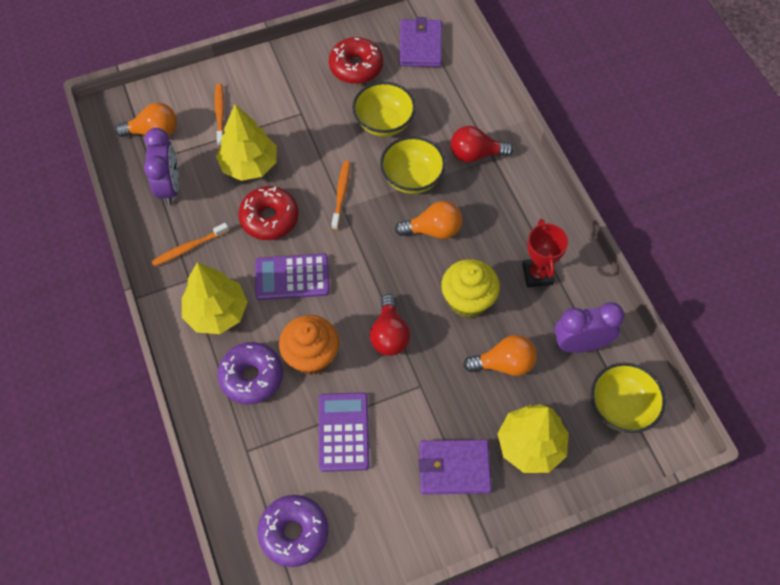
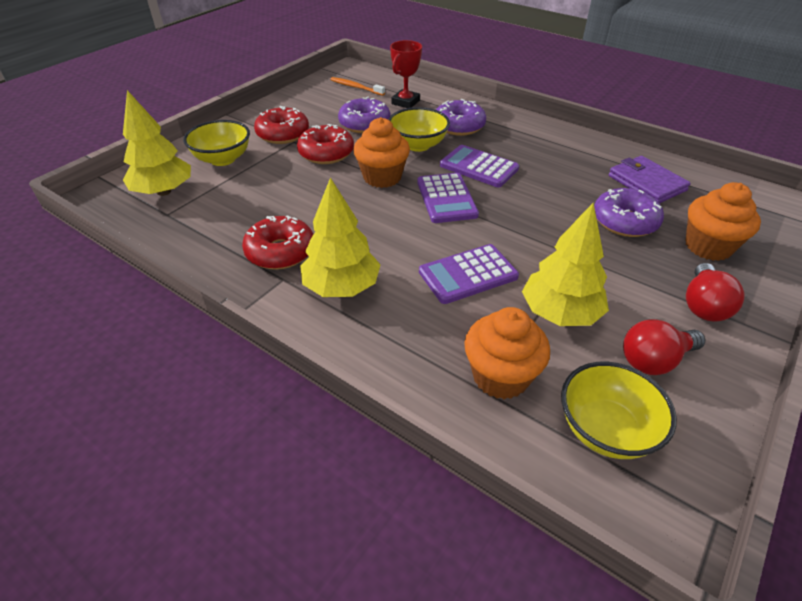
orange cupcake: 1 -> 3
orange light bulb: 3 -> 0
orange toothbrush: 3 -> 1
purple calculator: 2 -> 3
purple clock: 2 -> 0
purple donut: 2 -> 3
purple wallet: 2 -> 1
red donut: 2 -> 3
yellow cupcake: 1 -> 0

